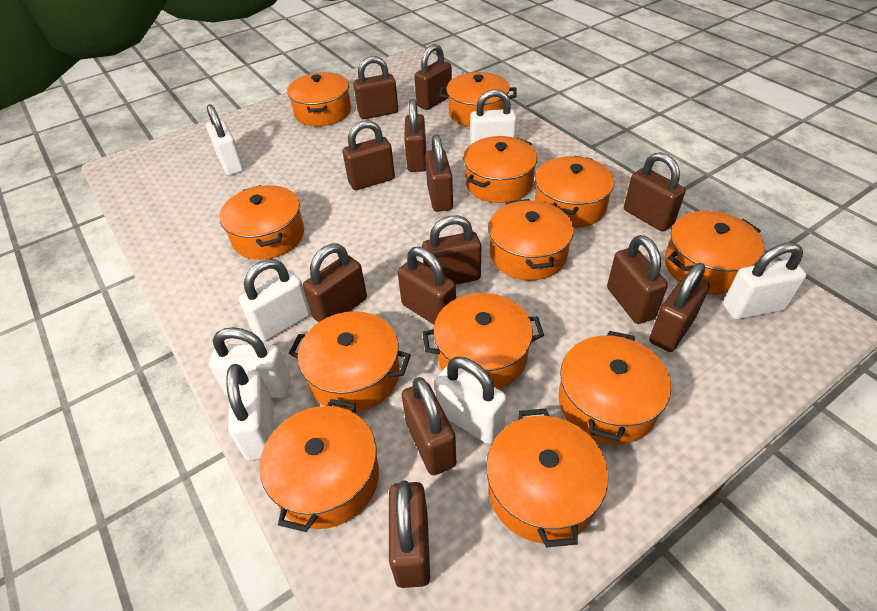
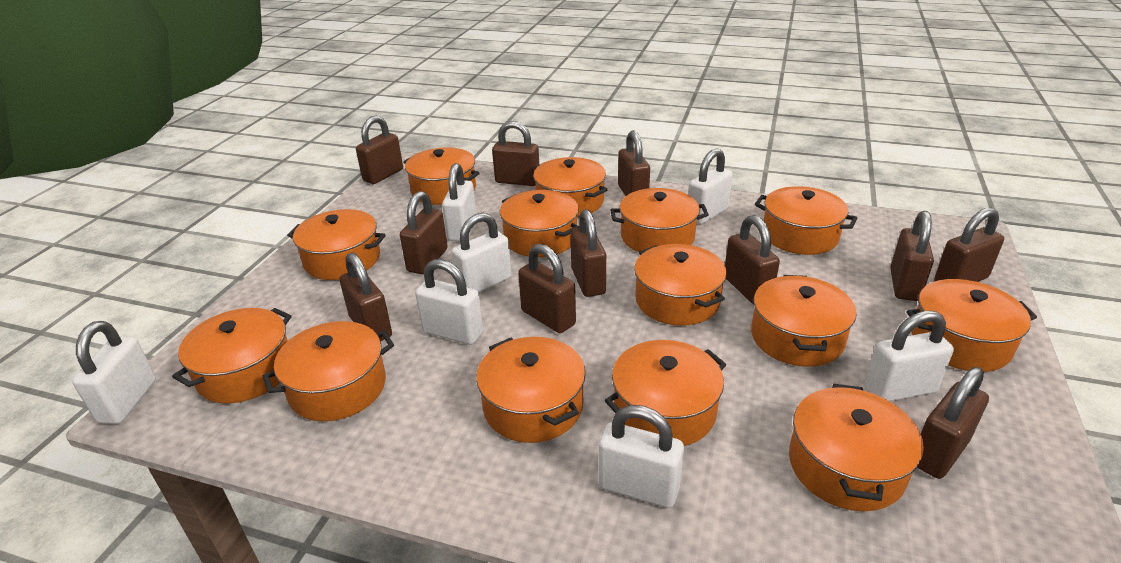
brown padlock: 13 -> 11
orange pot: 12 -> 14

